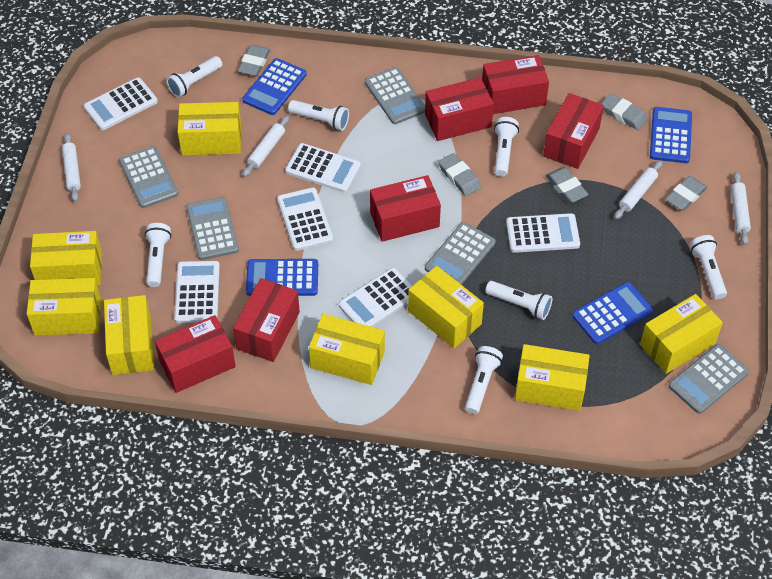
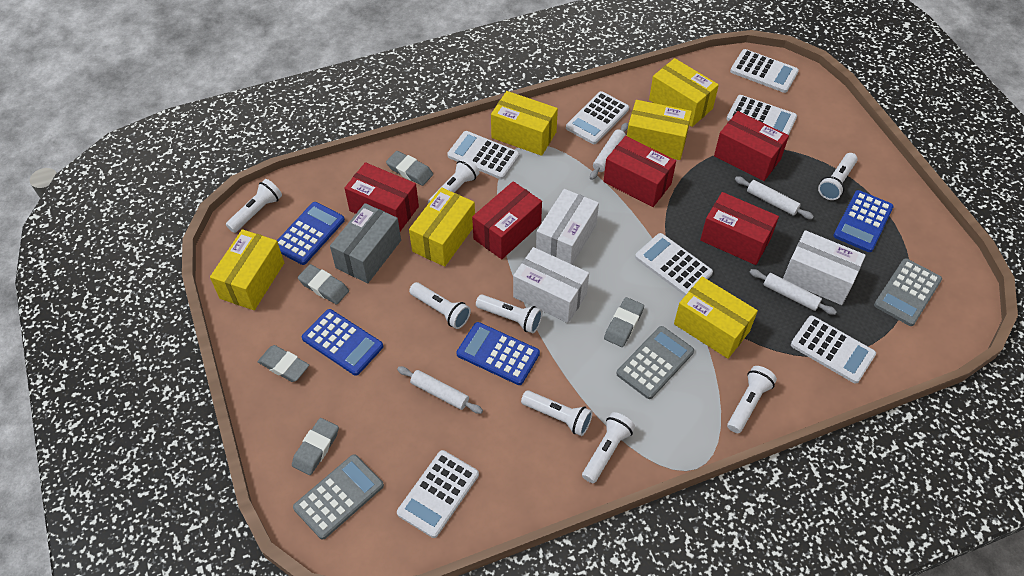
grey box: 0 -> 1
grey calculator: 5 -> 3
red box: 6 -> 5
white box: 0 -> 3
white calculator: 6 -> 7
white flashlight: 7 -> 8
yellow box: 8 -> 6

